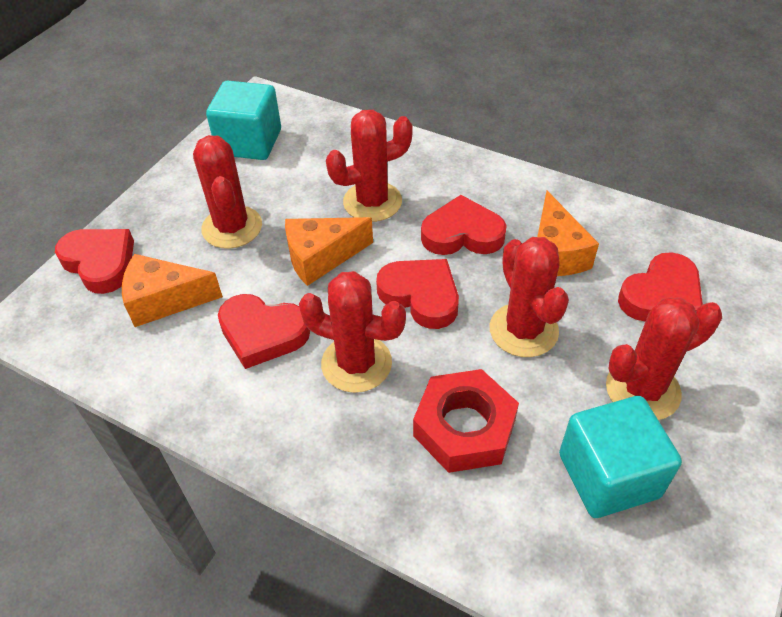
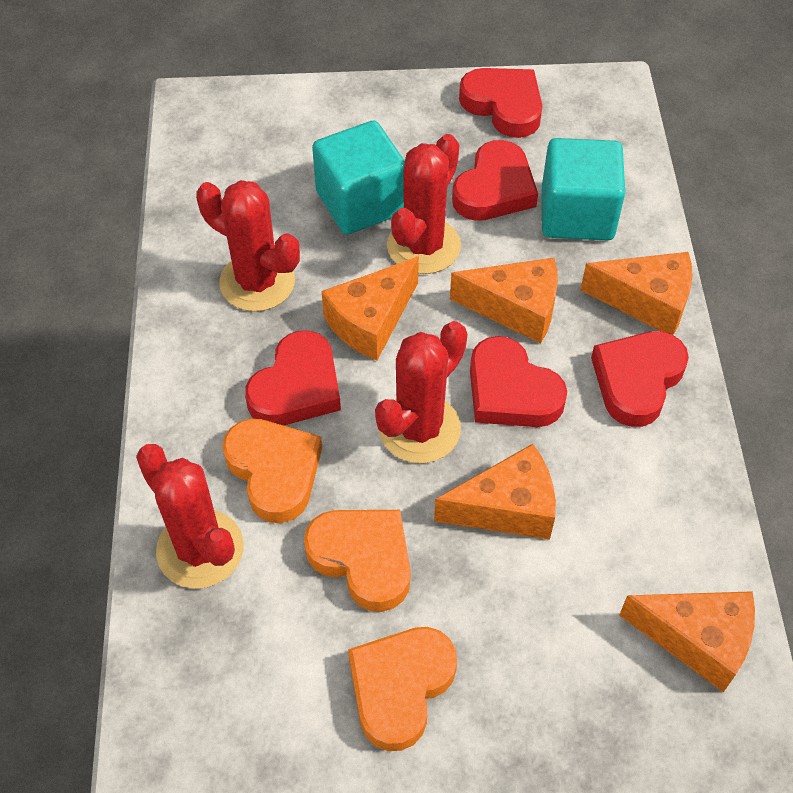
orange cheese: 3 -> 5
orange heart: 0 -> 3
red cactus: 5 -> 4
red nut: 1 -> 0

